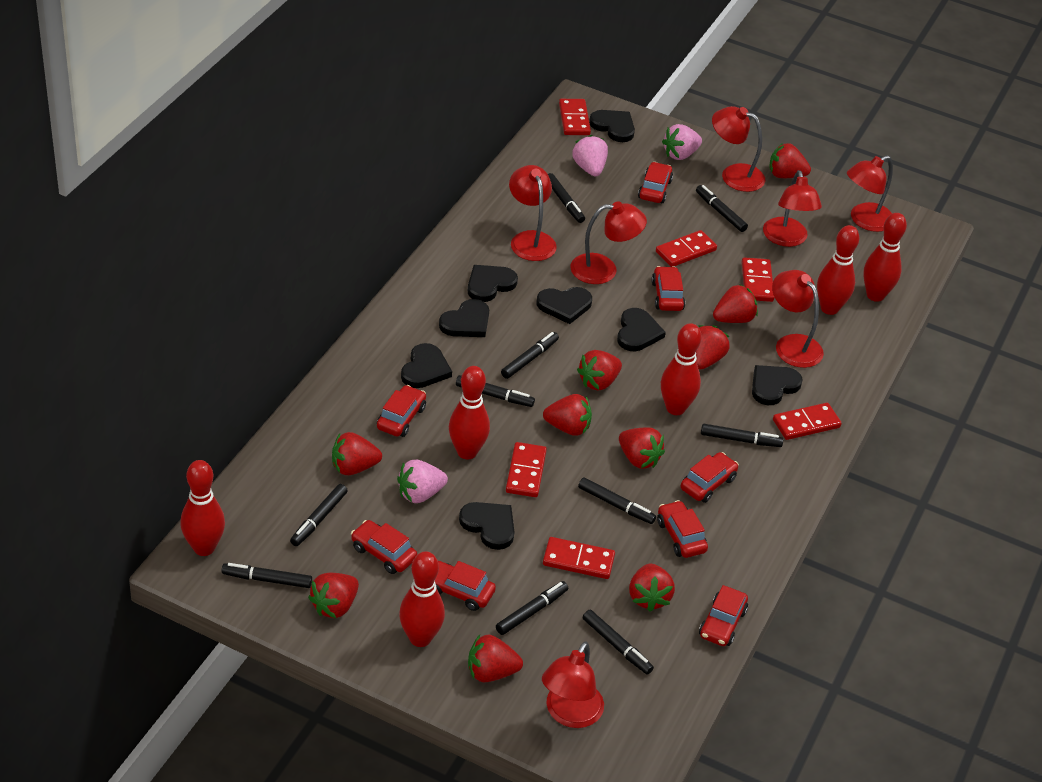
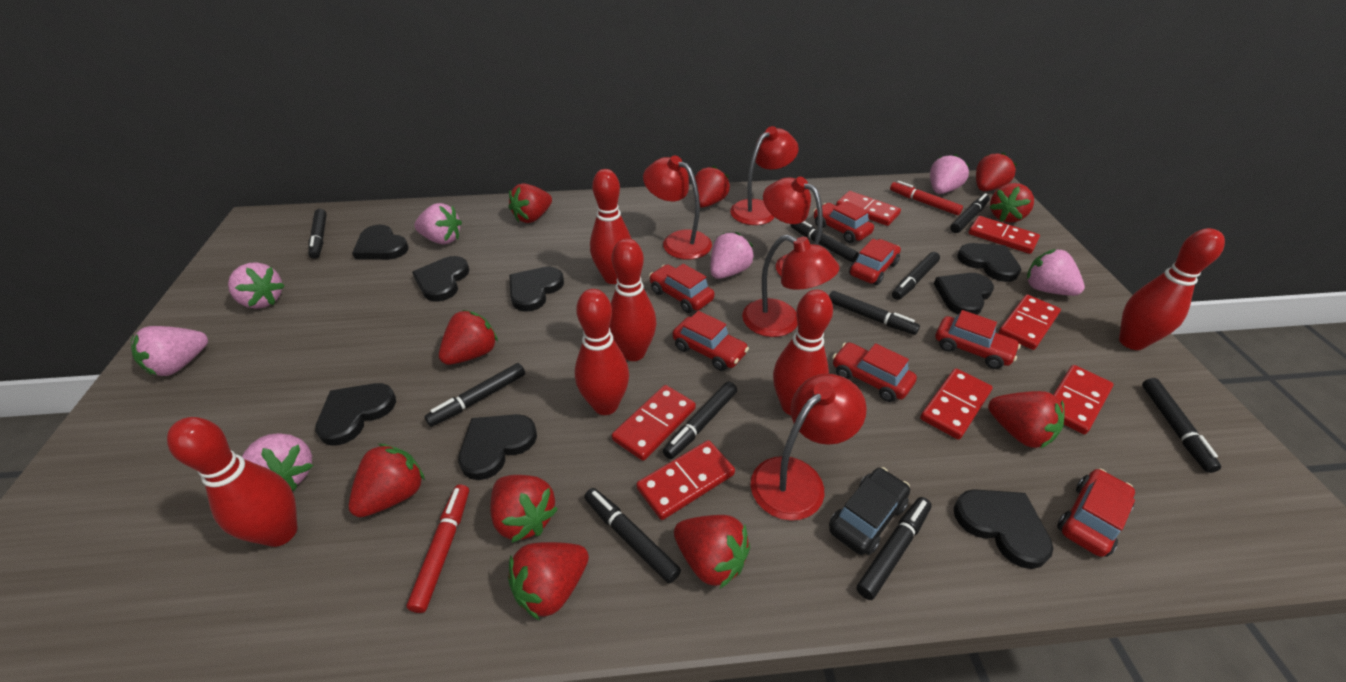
black car: 0 -> 1
pink strawberry: 3 -> 7
red car: 8 -> 7
red domino: 6 -> 7
red lamp: 7 -> 5
red marker: 0 -> 2

